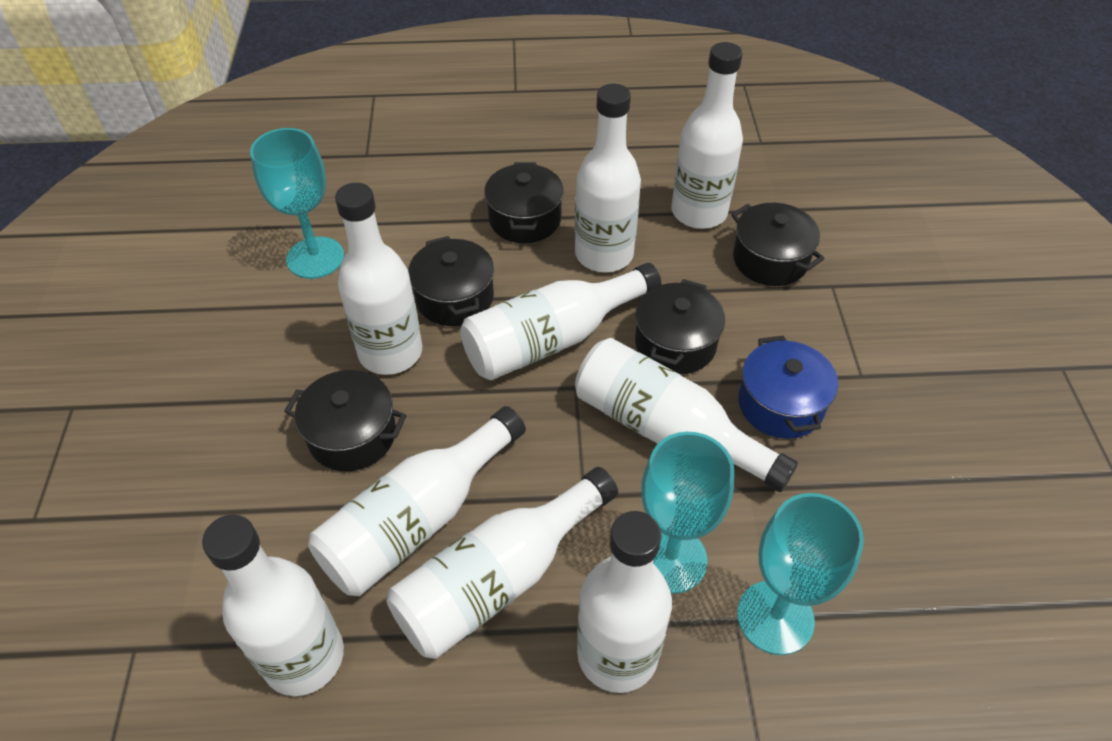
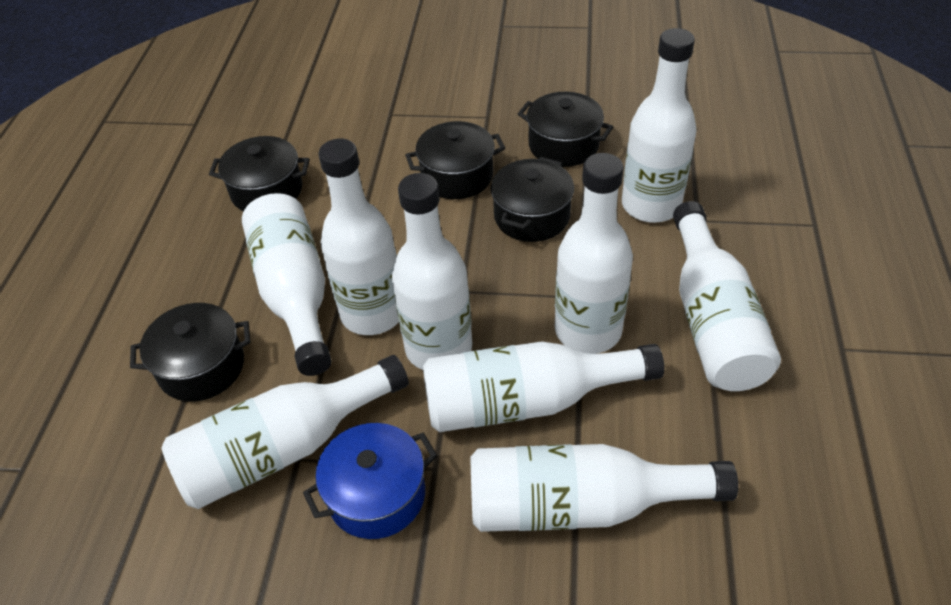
turquoise goblet: 3 -> 0

